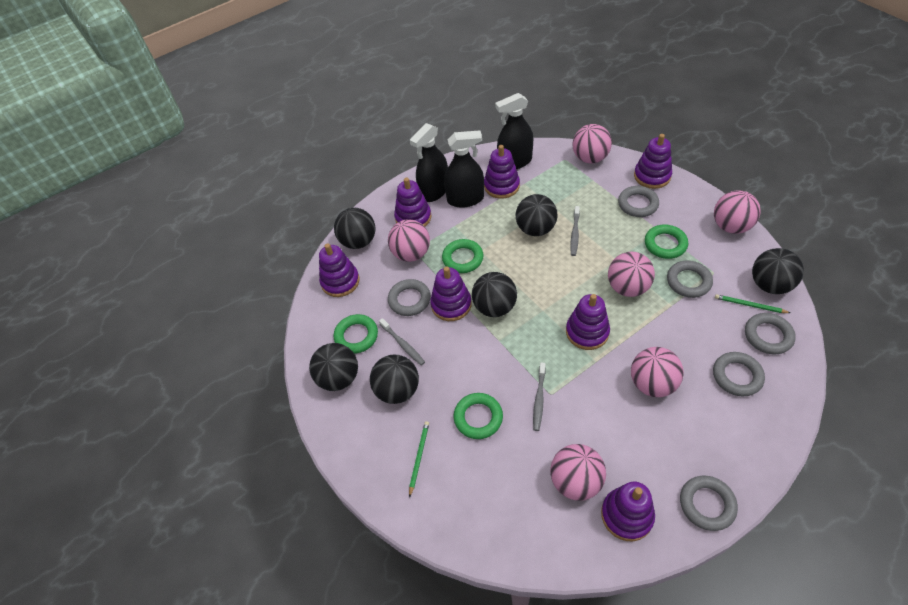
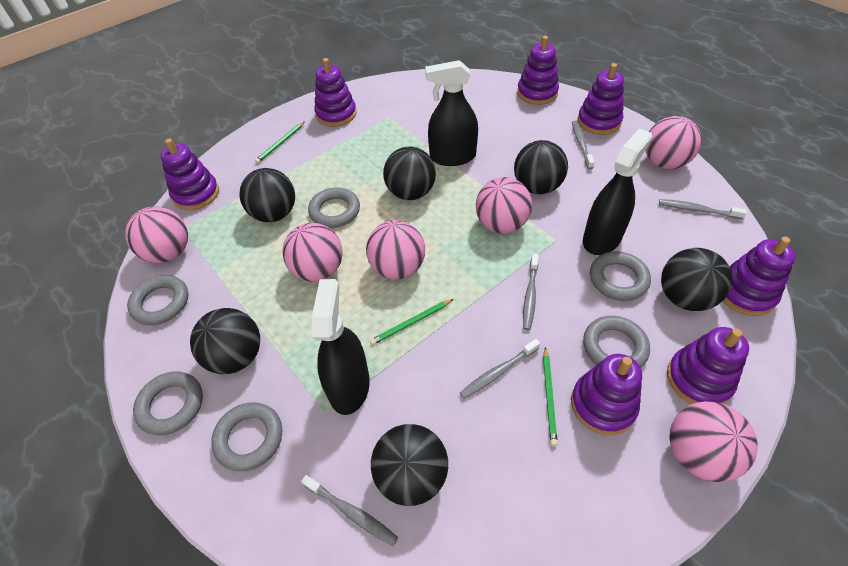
green pencil: 2 -> 3
green ring: 4 -> 0
grey toothbrush: 3 -> 5

